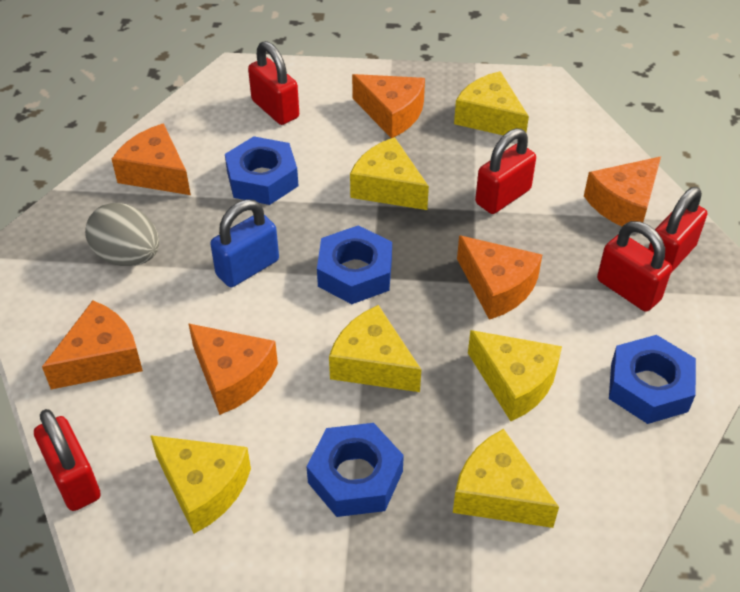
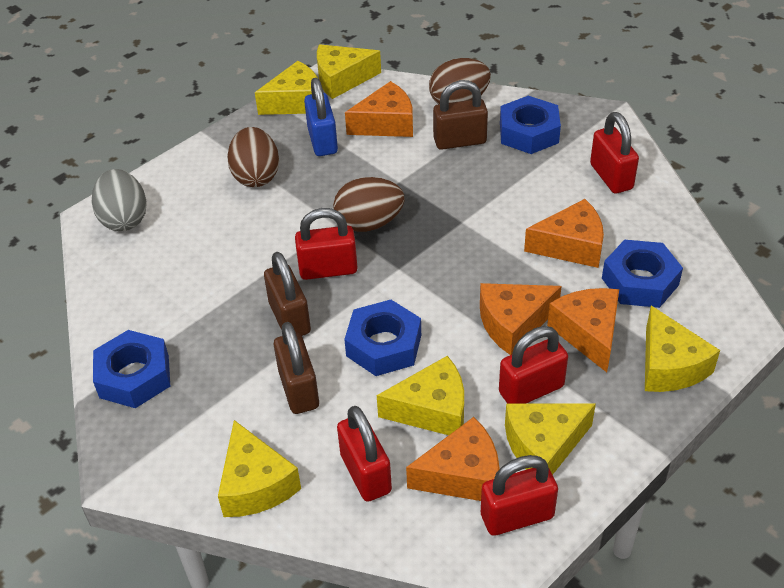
brown egg: 0 -> 3
brown padlock: 0 -> 3
orange cheese: 6 -> 5

